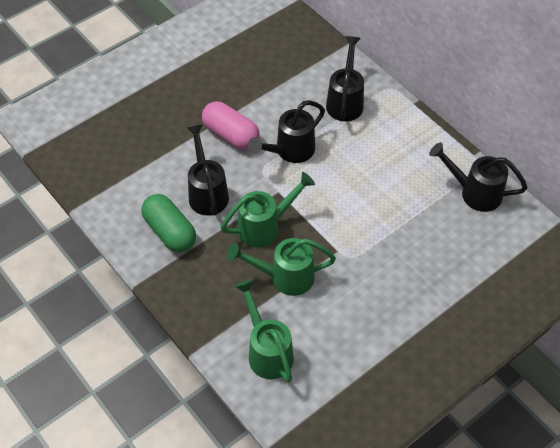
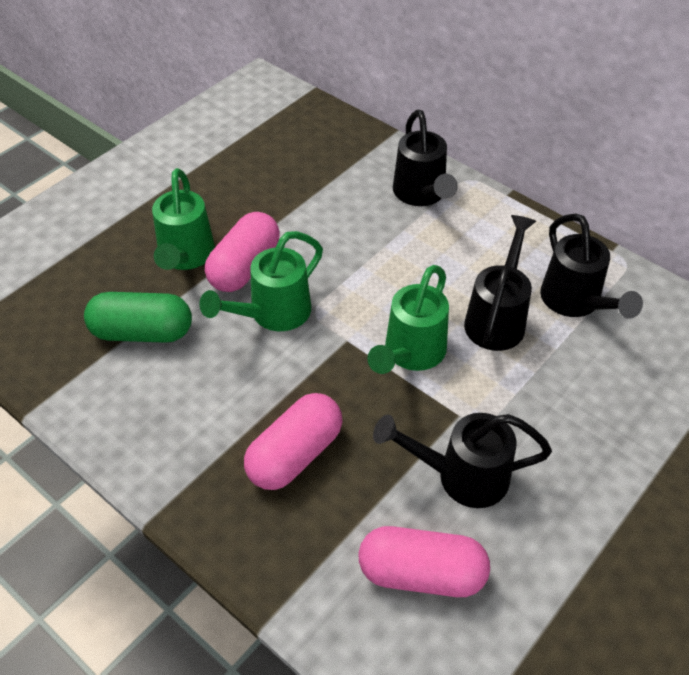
pink capsule: 1 -> 3

